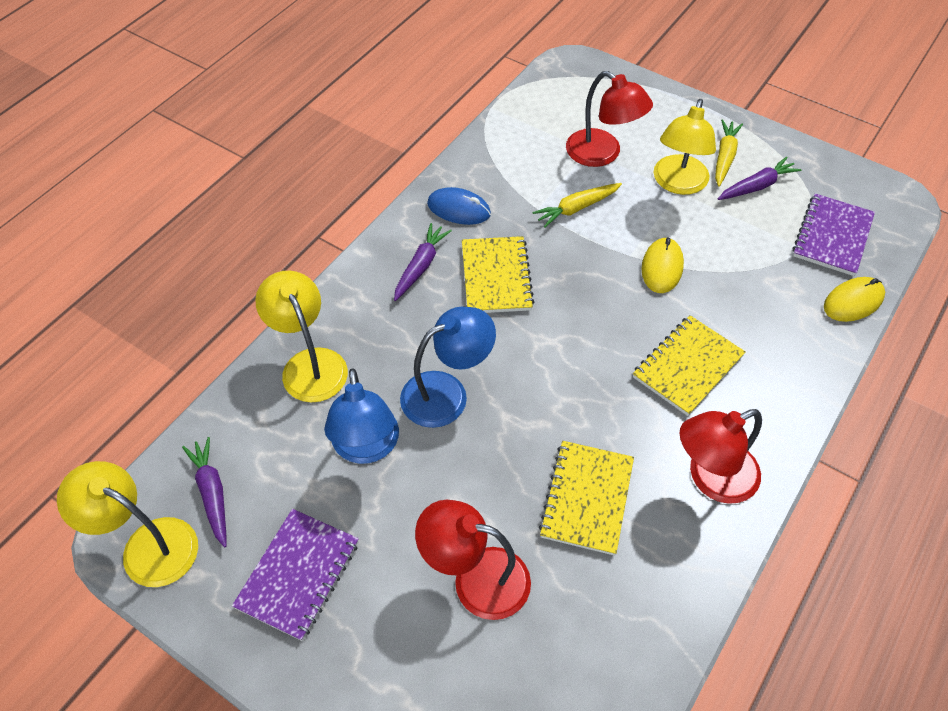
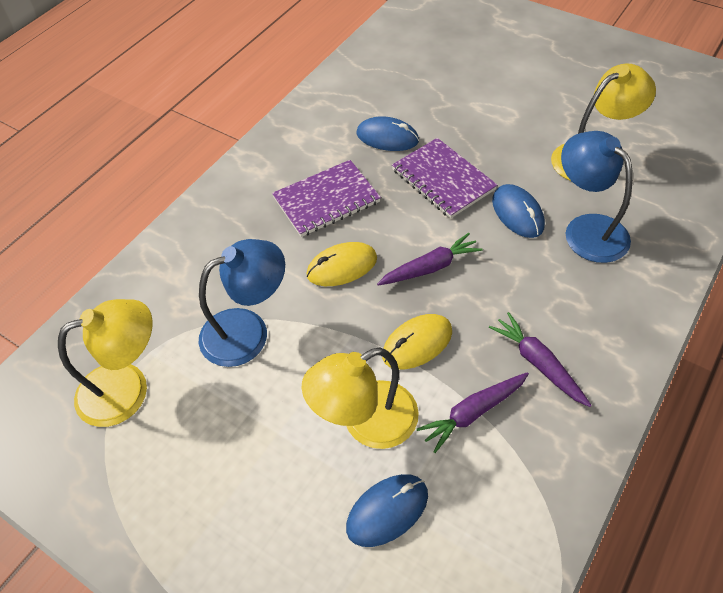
blue mouse: 1 -> 3
red lamp: 3 -> 0
yellow carrot: 2 -> 0
yellow notebook: 3 -> 0

